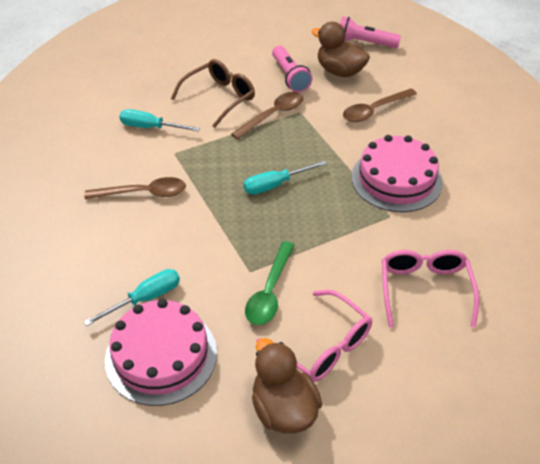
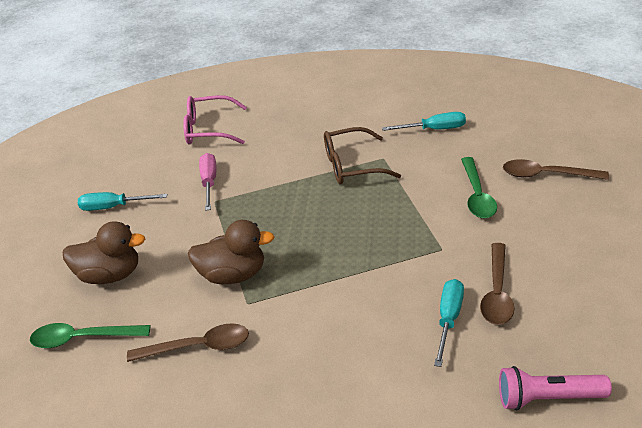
green spoon: 1 -> 2
pink cake: 2 -> 0
pink flashlight: 2 -> 1
pink glasses: 2 -> 1
pink screwdriver: 0 -> 1

